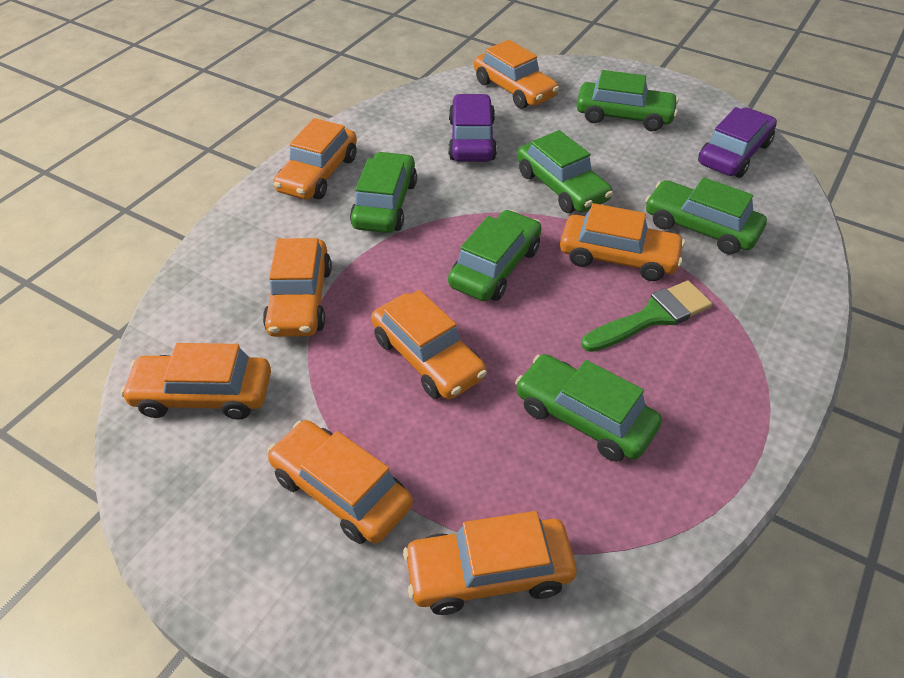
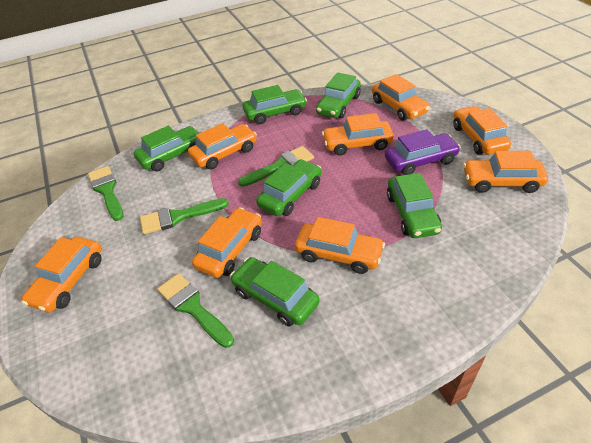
green brush: 1 -> 4
purple car: 2 -> 1

